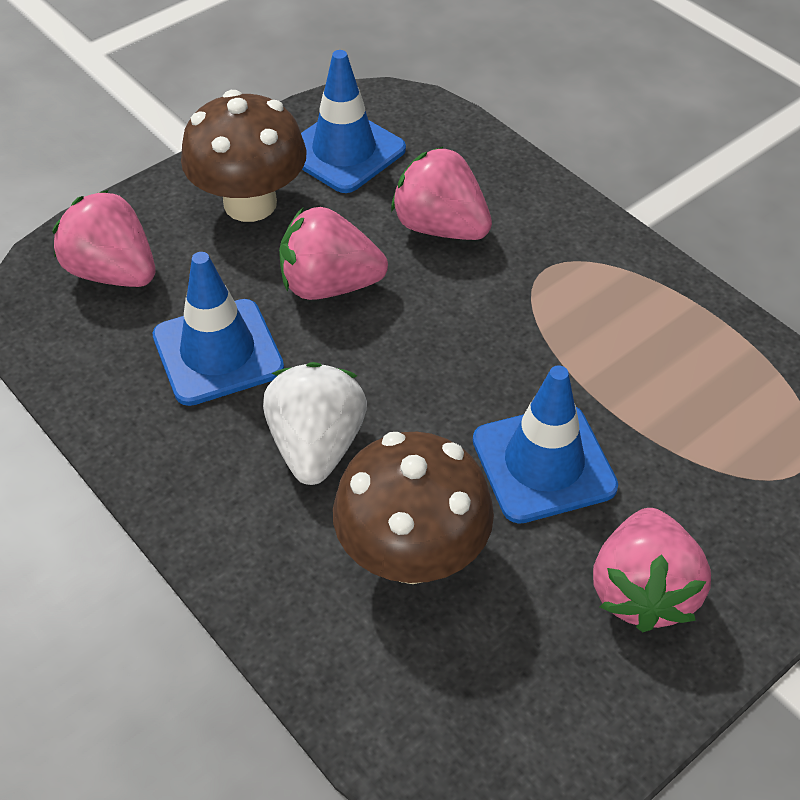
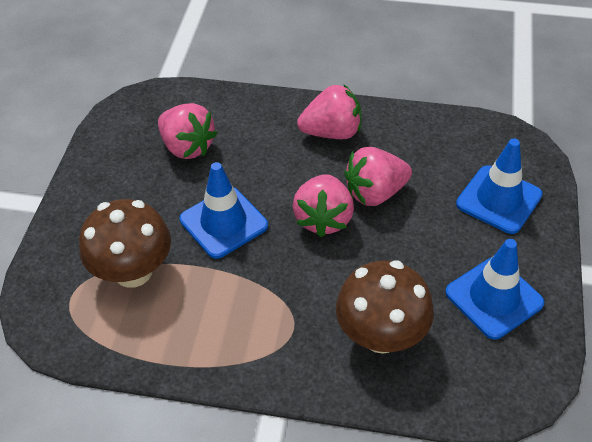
white strawberry: 1 -> 0

